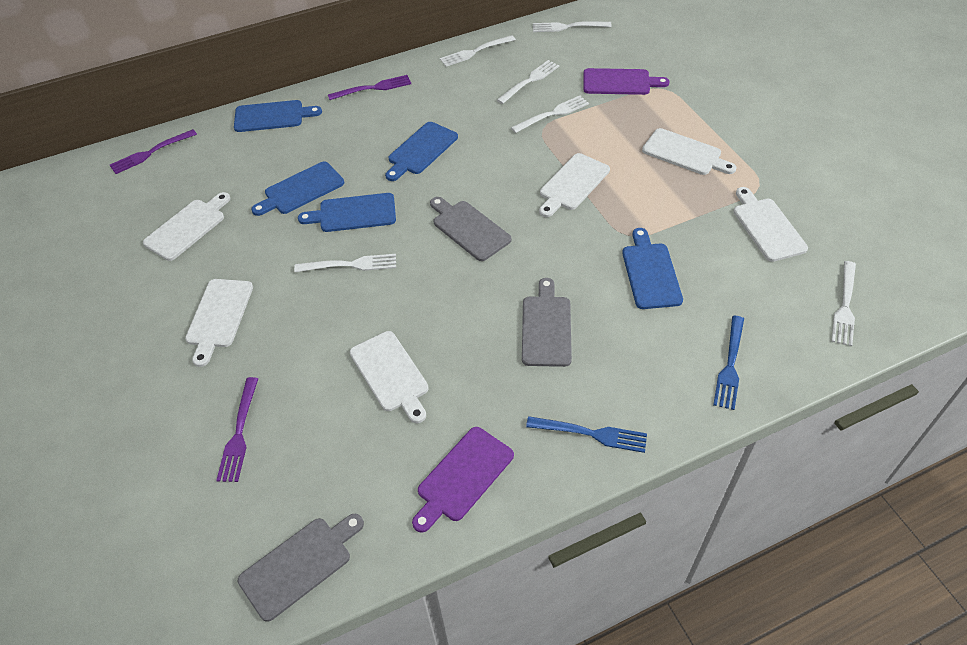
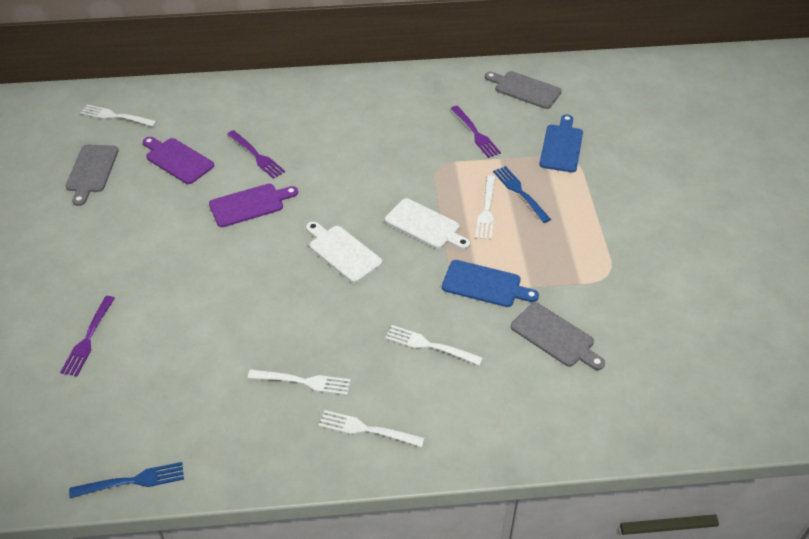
blue cutting board: 5 -> 2
white cutting board: 6 -> 2
white fork: 6 -> 5

